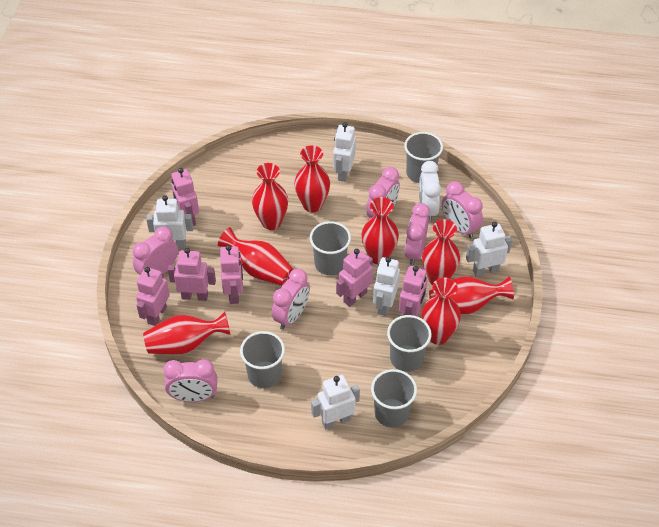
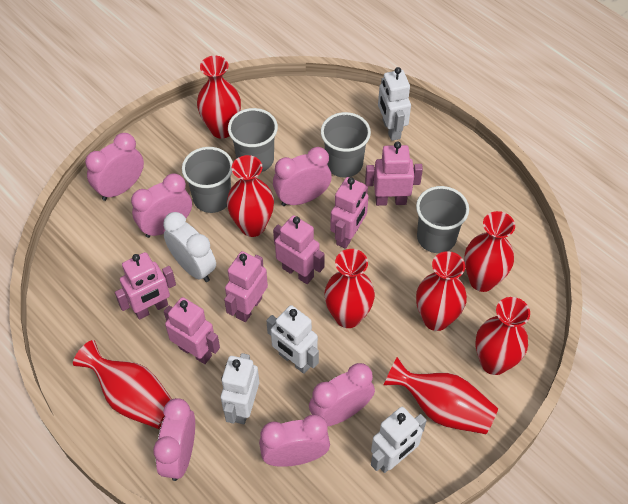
grey cup: 5 -> 4
white robot: 5 -> 4

